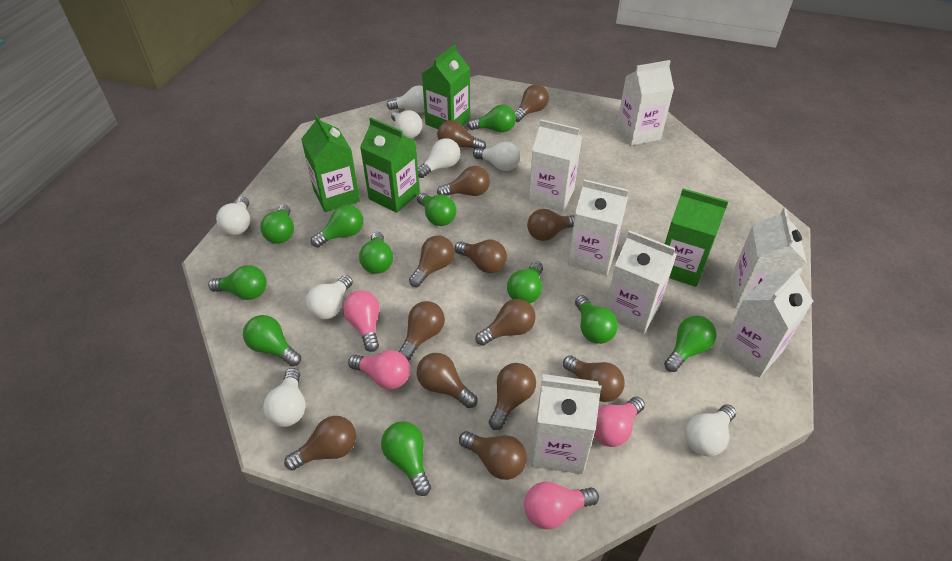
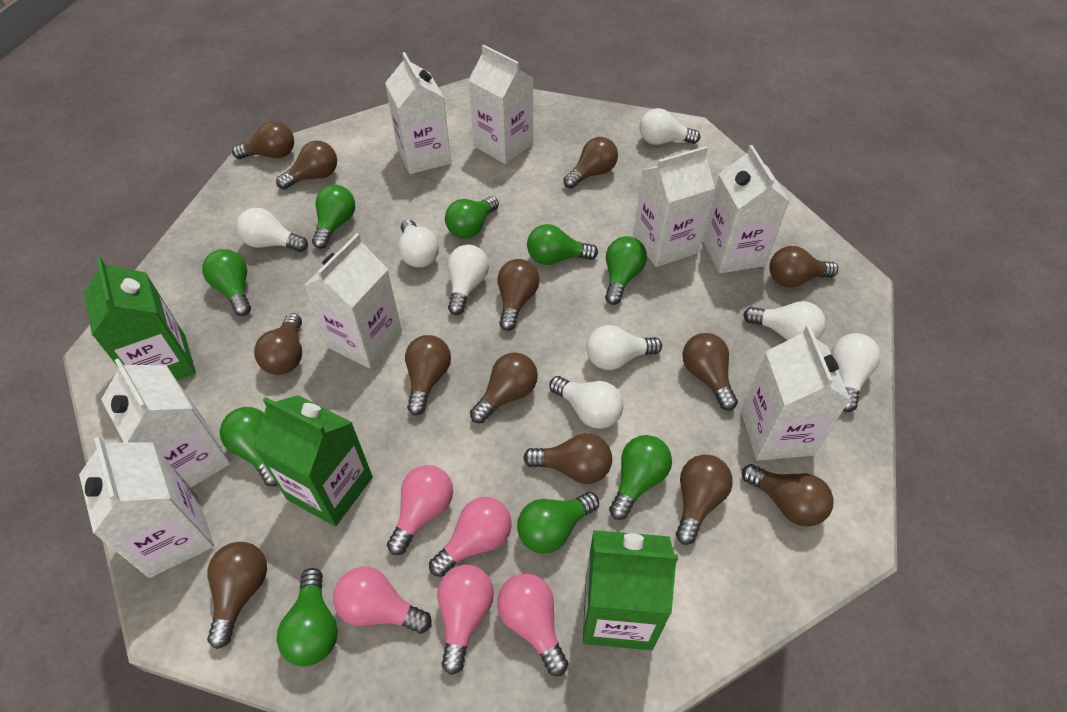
green carton: 4 -> 3
green light bulb: 11 -> 9
pink light bulb: 4 -> 5
white carton: 7 -> 8

